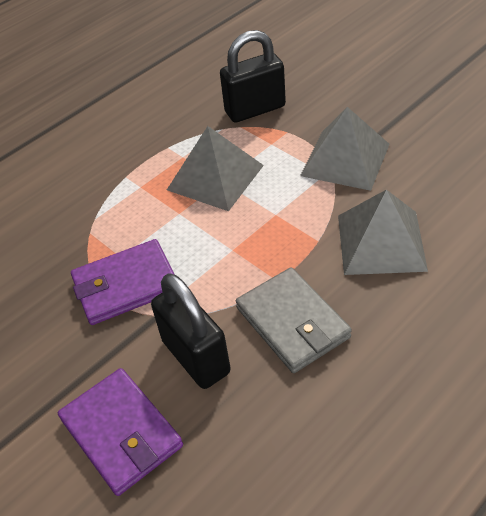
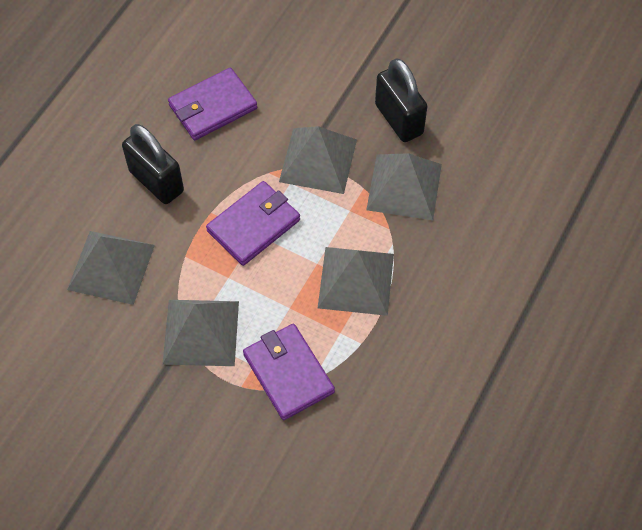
grey pyramid: 3 -> 5
grey wallet: 1 -> 0
purple wallet: 2 -> 3

